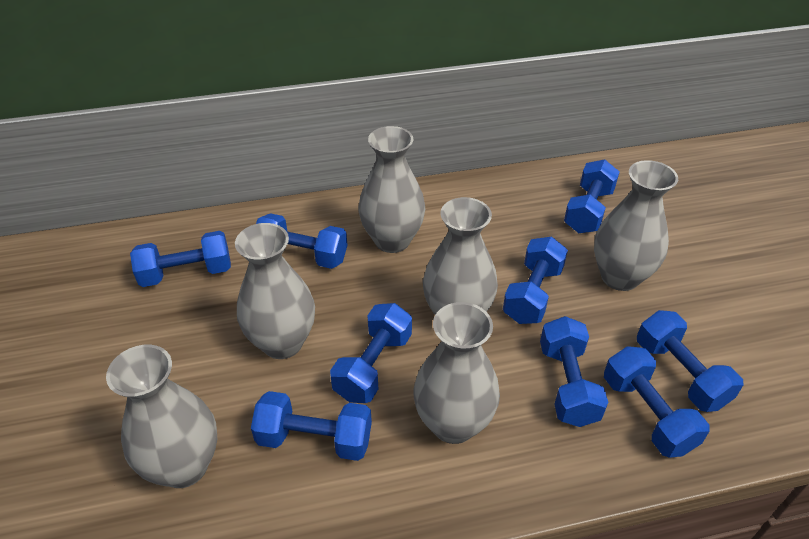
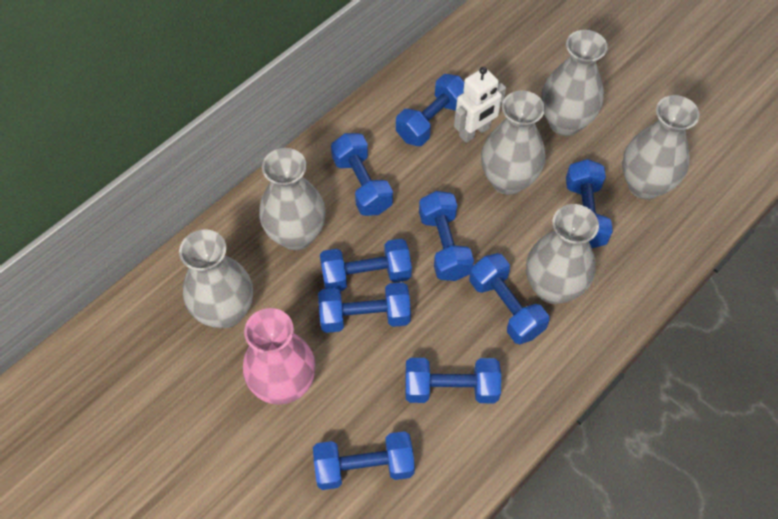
pink vase: 0 -> 1
white robot: 0 -> 1

